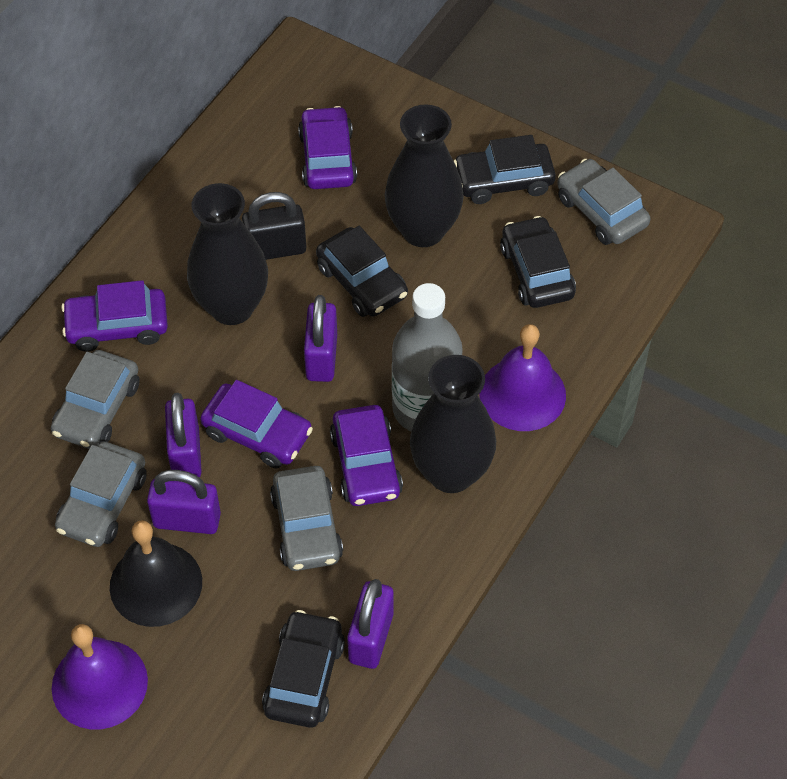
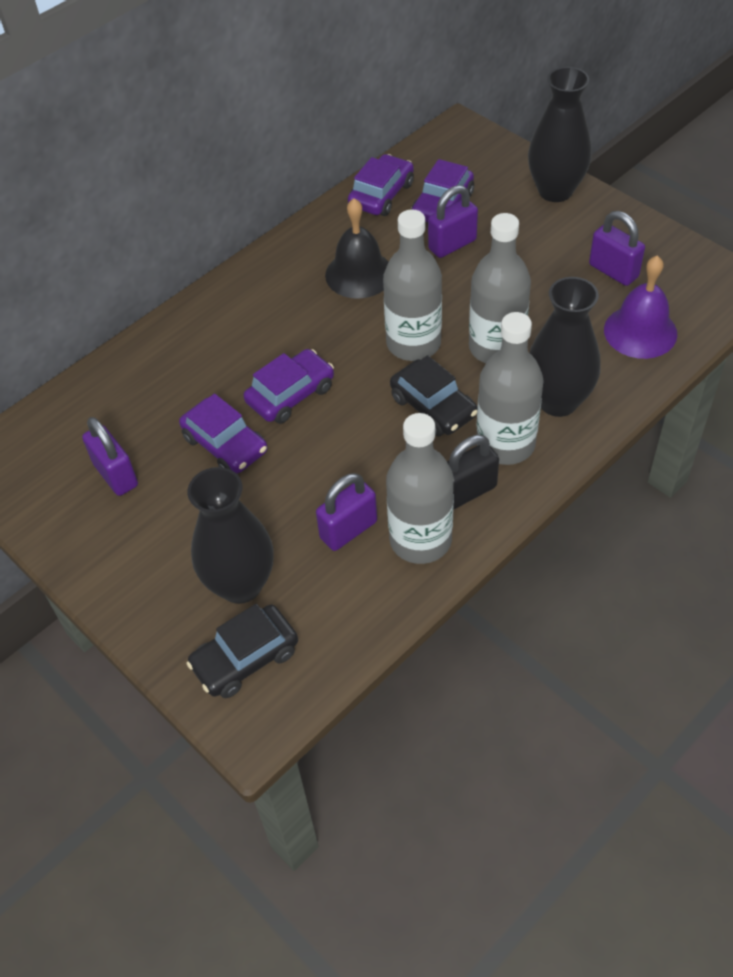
black car: 4 -> 2
grey bottle: 1 -> 4
grey car: 4 -> 0
purple bell: 2 -> 1

